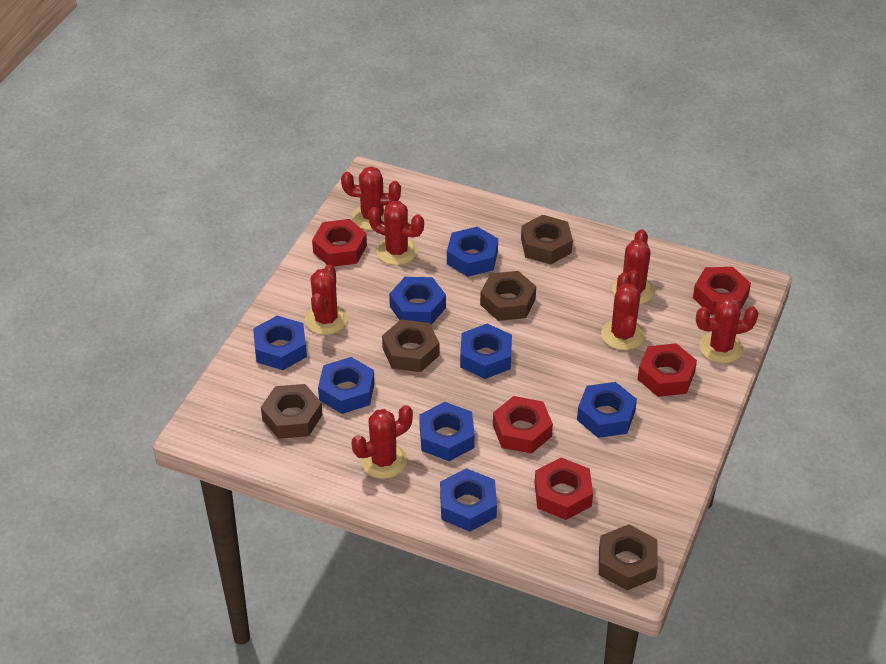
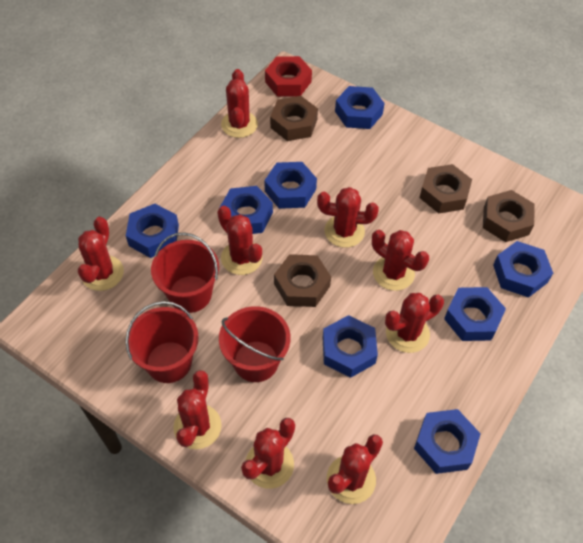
brown nut: 5 -> 4
red bucket: 0 -> 3
red cactus: 7 -> 9
red nut: 5 -> 1

